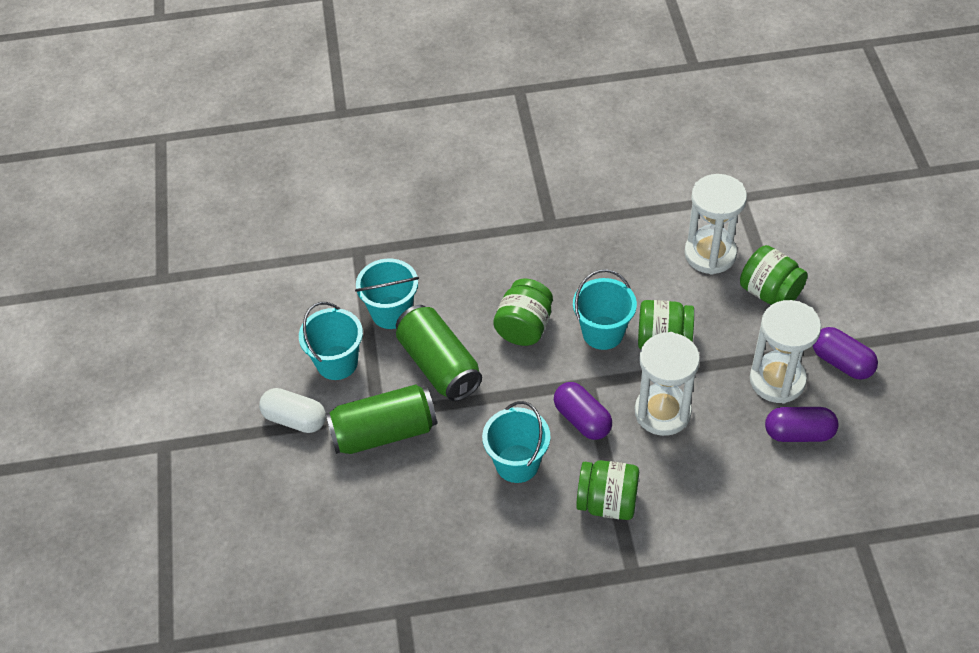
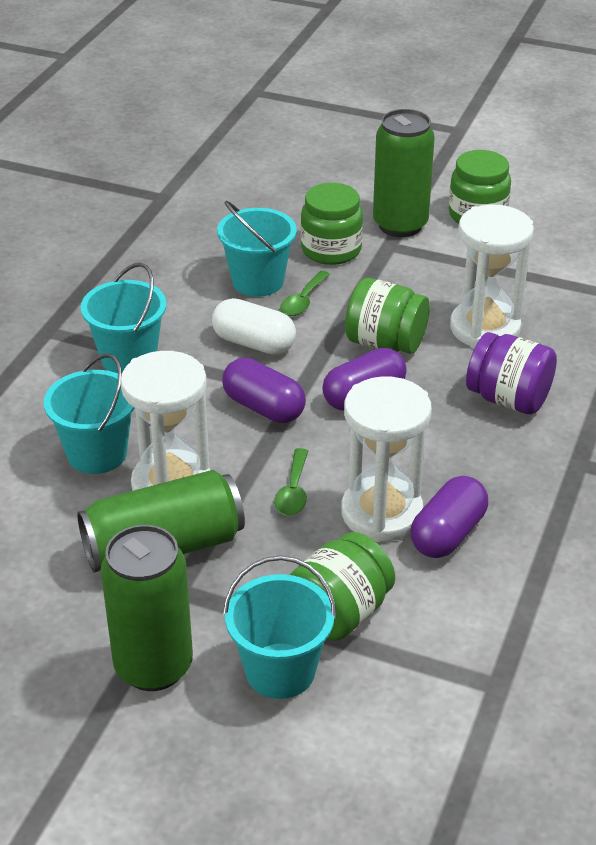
green can: 2 -> 3
green spoon: 0 -> 2
purple jar: 0 -> 1

